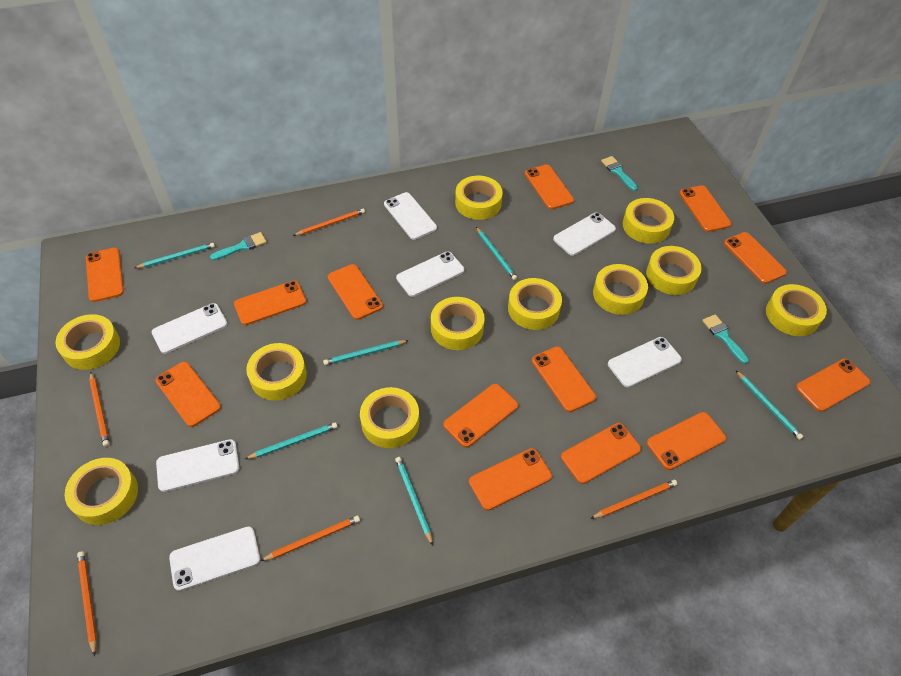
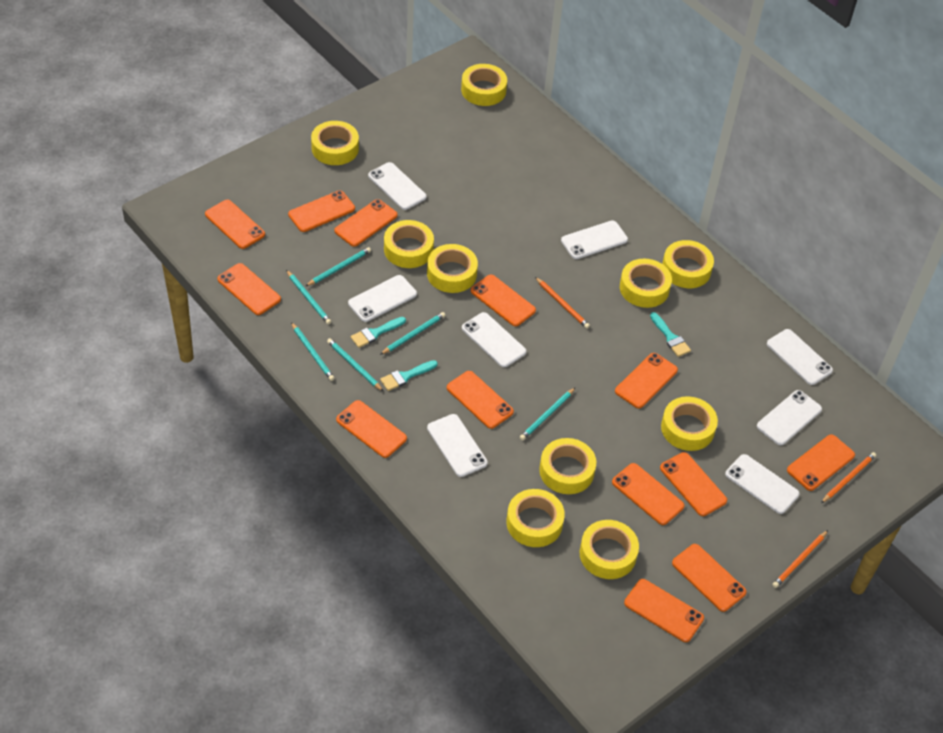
orange pencil: 5 -> 3
white phone: 7 -> 8
yellow tape: 11 -> 10

